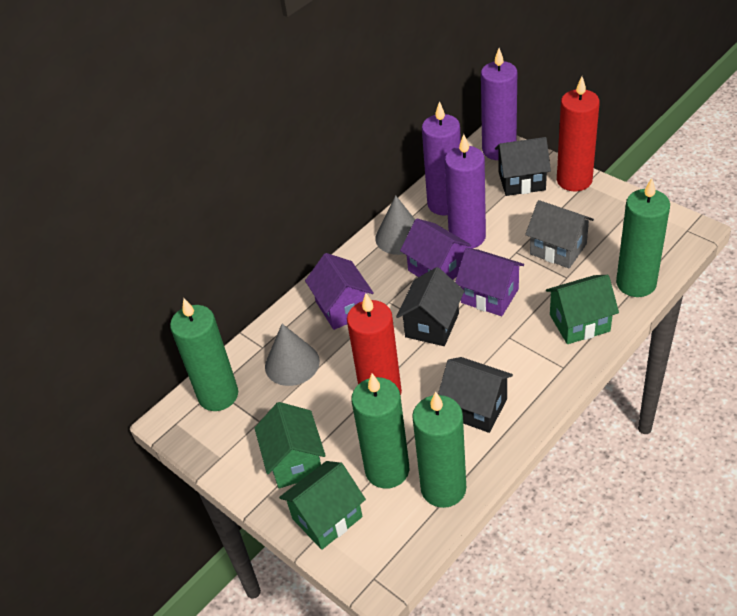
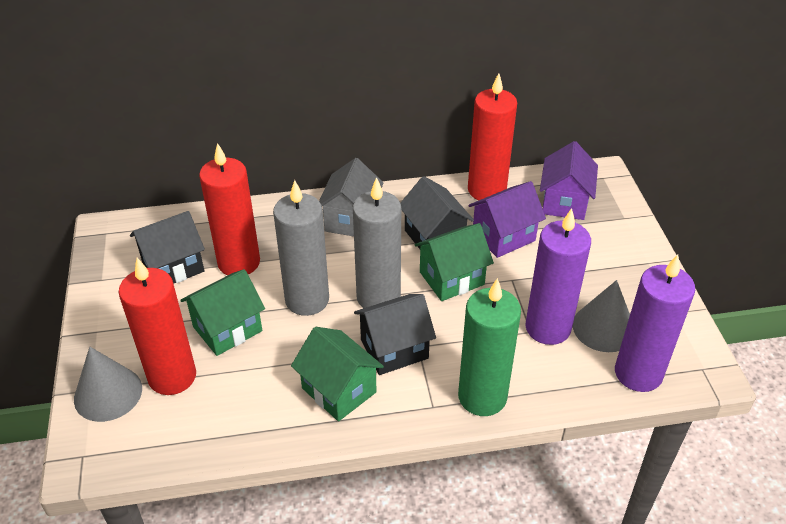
green candle: 4 -> 1
grey candle: 0 -> 2
purple candle: 3 -> 2
purple house: 3 -> 2
red candle: 2 -> 3

